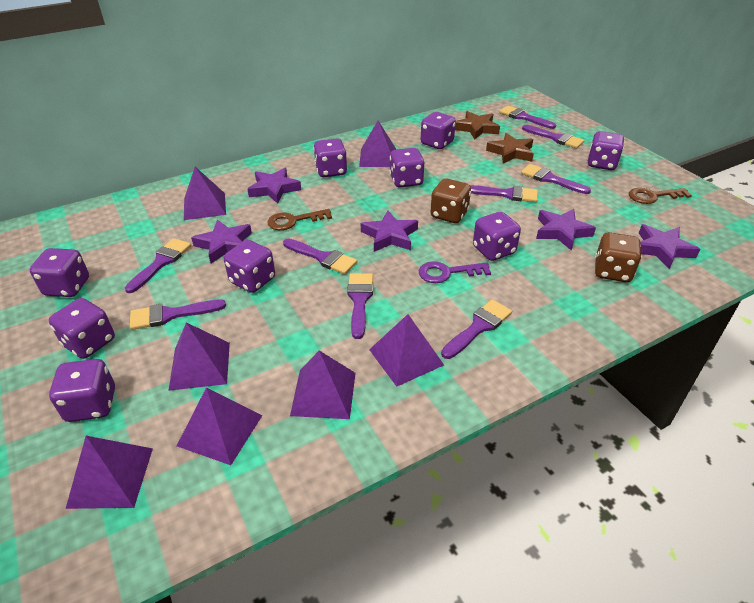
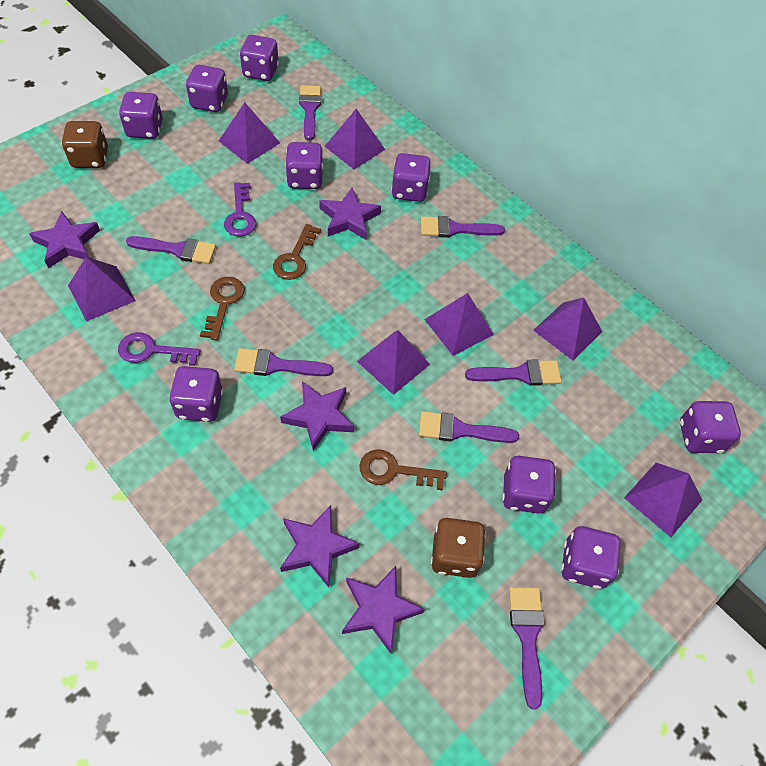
brown key: 2 -> 3
brown star: 2 -> 0
purple brush: 9 -> 7
purple key: 1 -> 2

